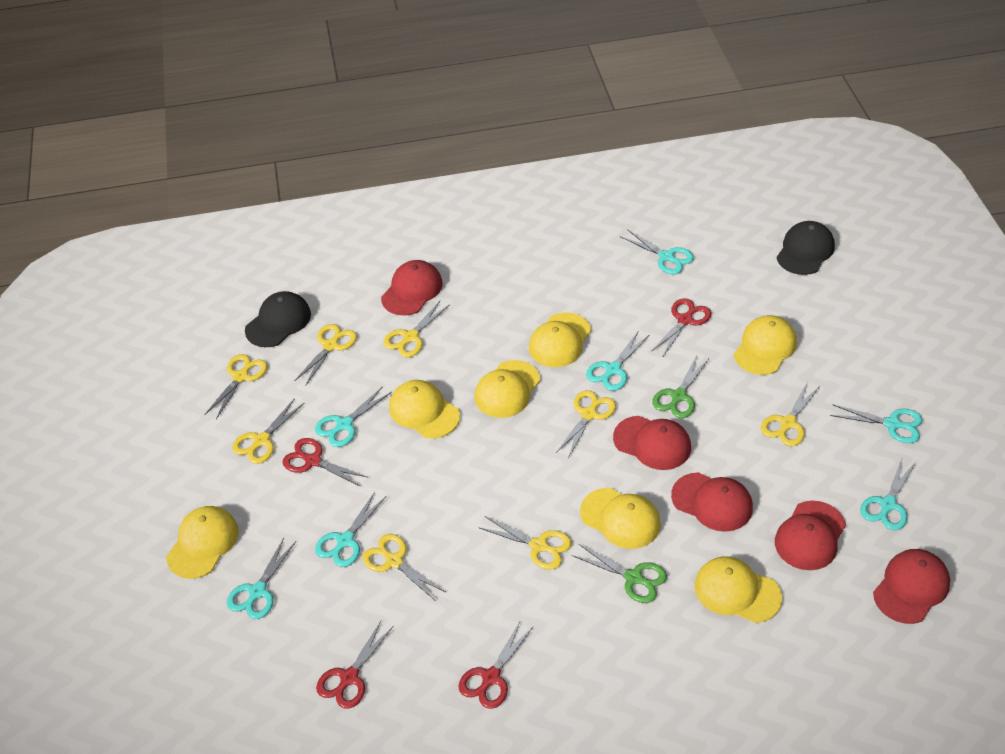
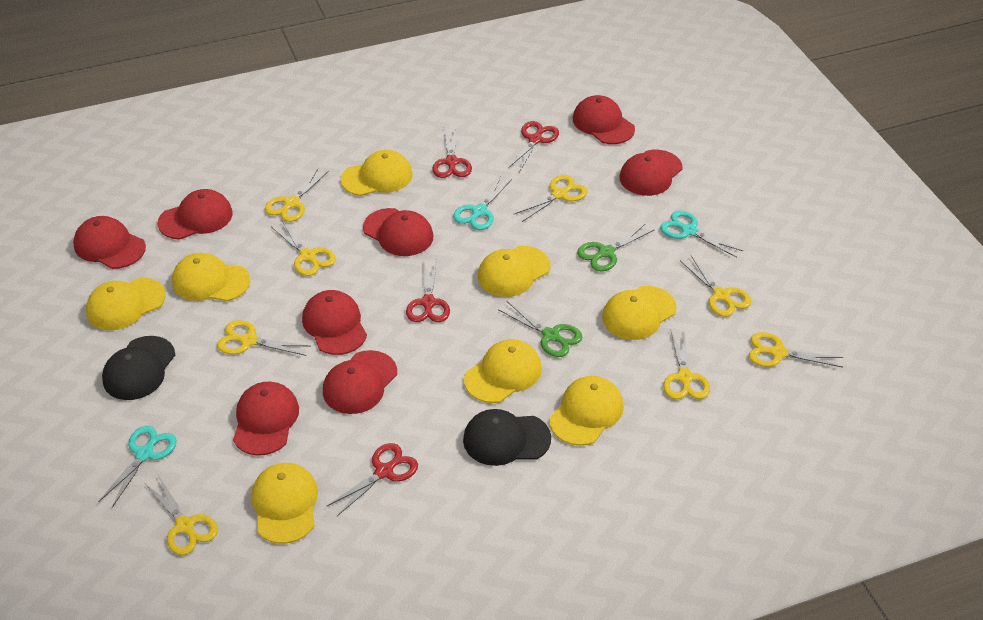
red cap: 5 -> 8
turquoise scissors: 7 -> 3
yellow cap: 7 -> 8

